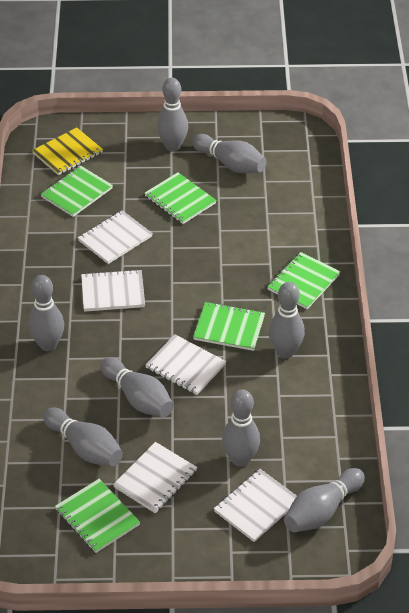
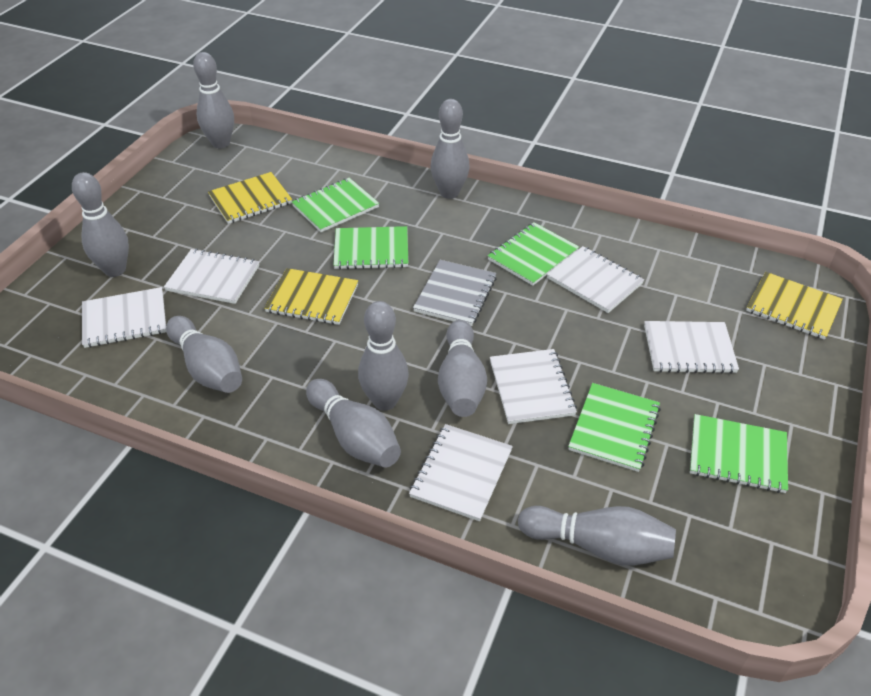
grey notebook: 0 -> 1
white notebook: 5 -> 6
yellow notebook: 1 -> 3

